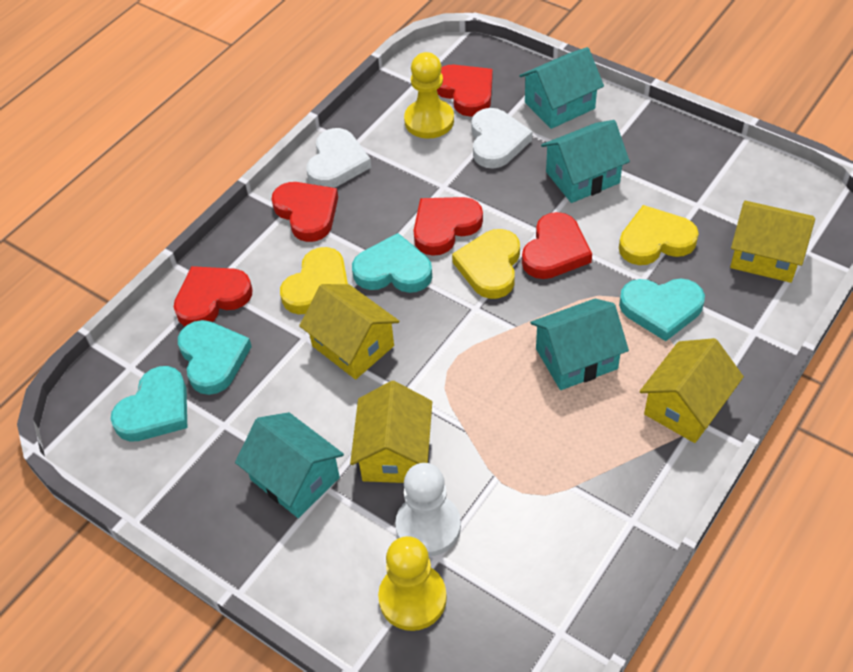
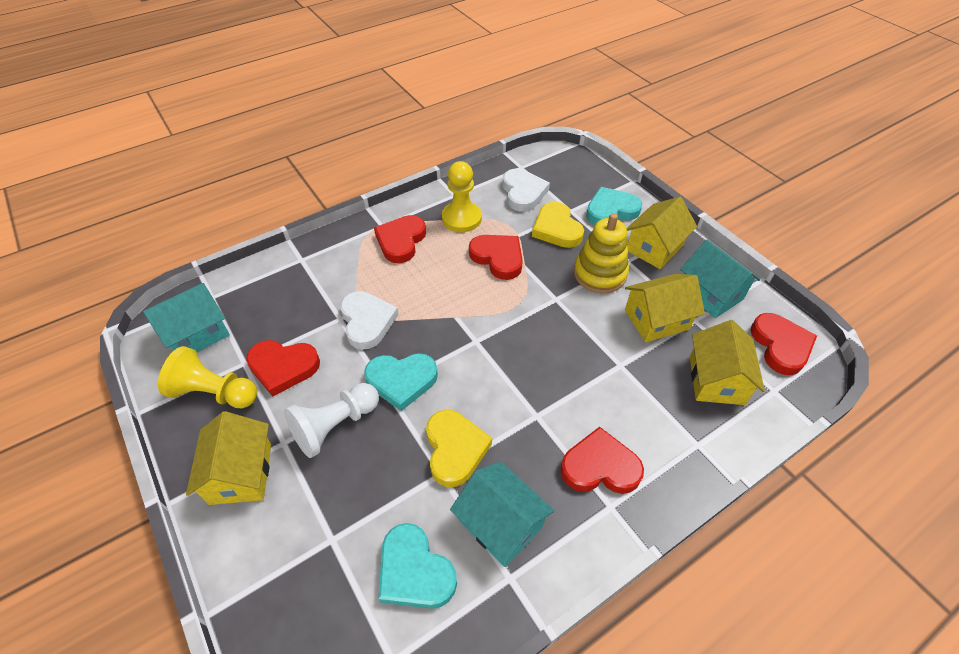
turquoise heart: 4 -> 3
turquoise house: 4 -> 3
yellow heart: 3 -> 2
yellow stacking toy: 0 -> 1

